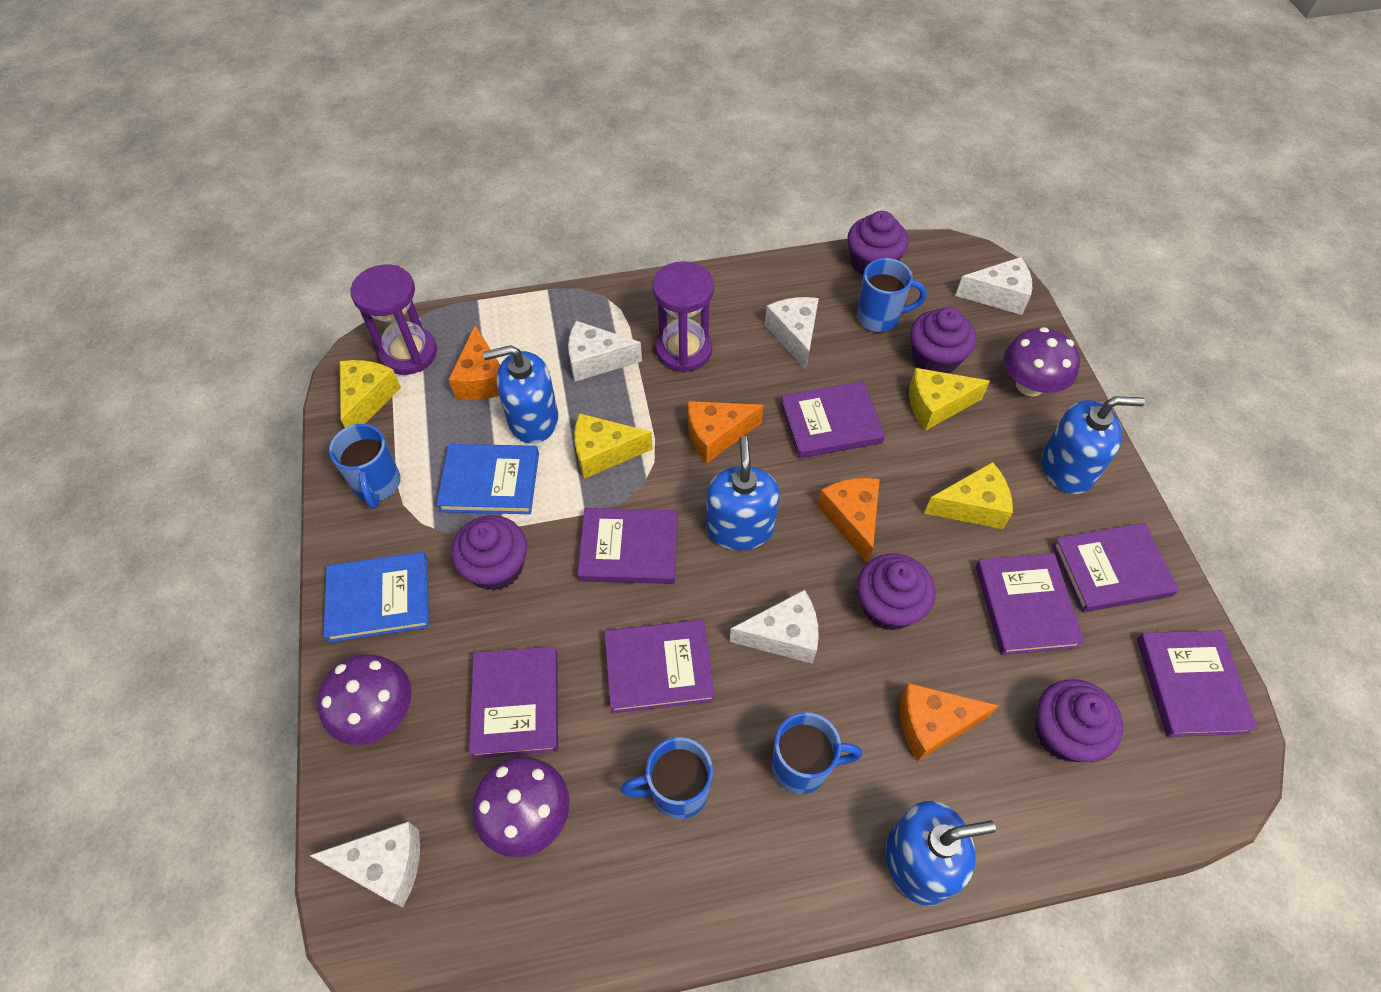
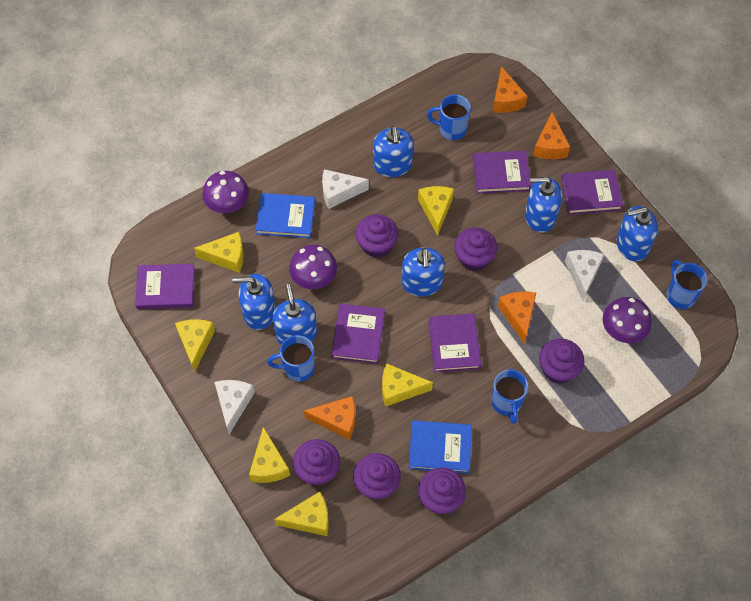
blue soap dispenser: 4 -> 6
purple book: 7 -> 5
purple cupcake: 5 -> 6
purple hourglass: 2 -> 0
white cheese: 5 -> 3
yellow cheese: 4 -> 6

